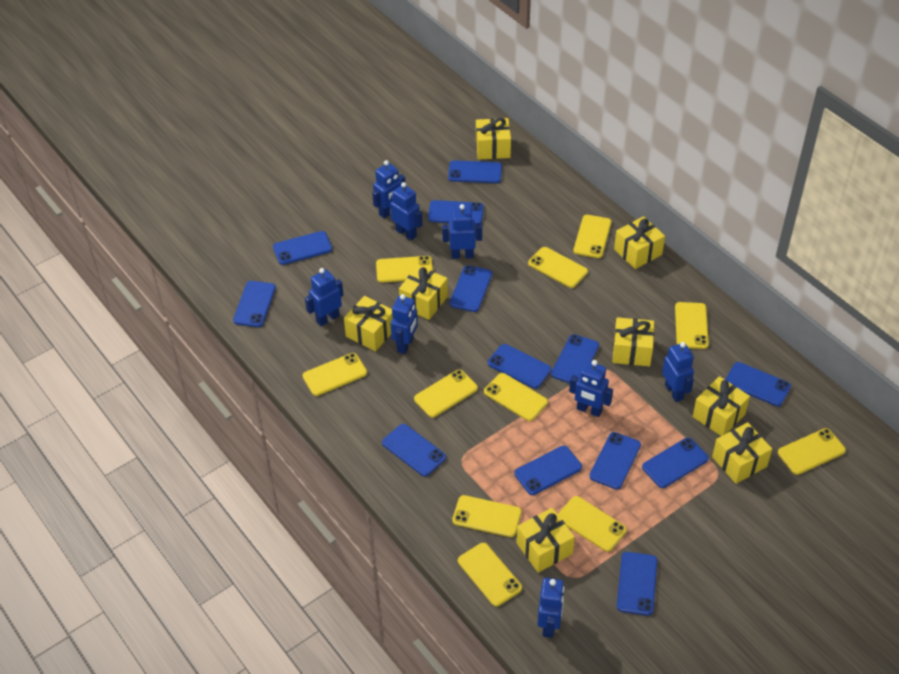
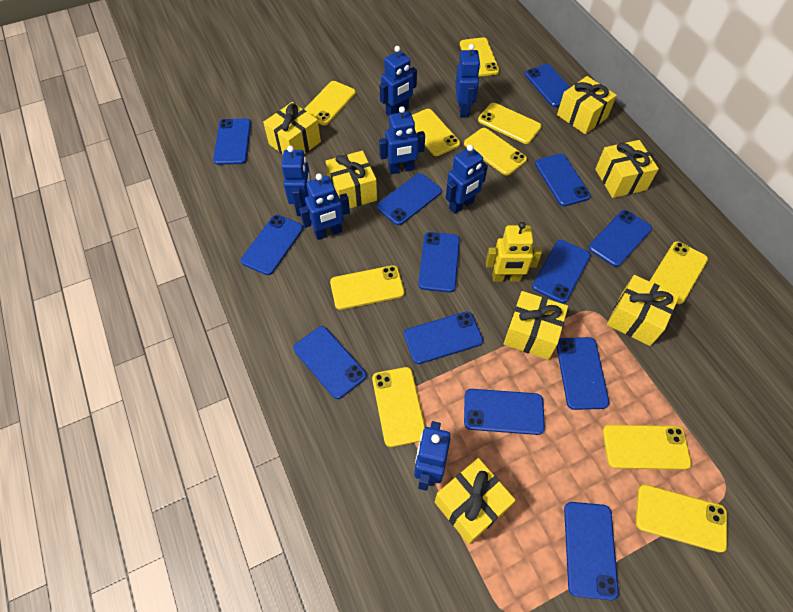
blue robot: 8 -> 7
yellow gift: 8 -> 7
yellow phone: 11 -> 10
yellow robot: 0 -> 1

